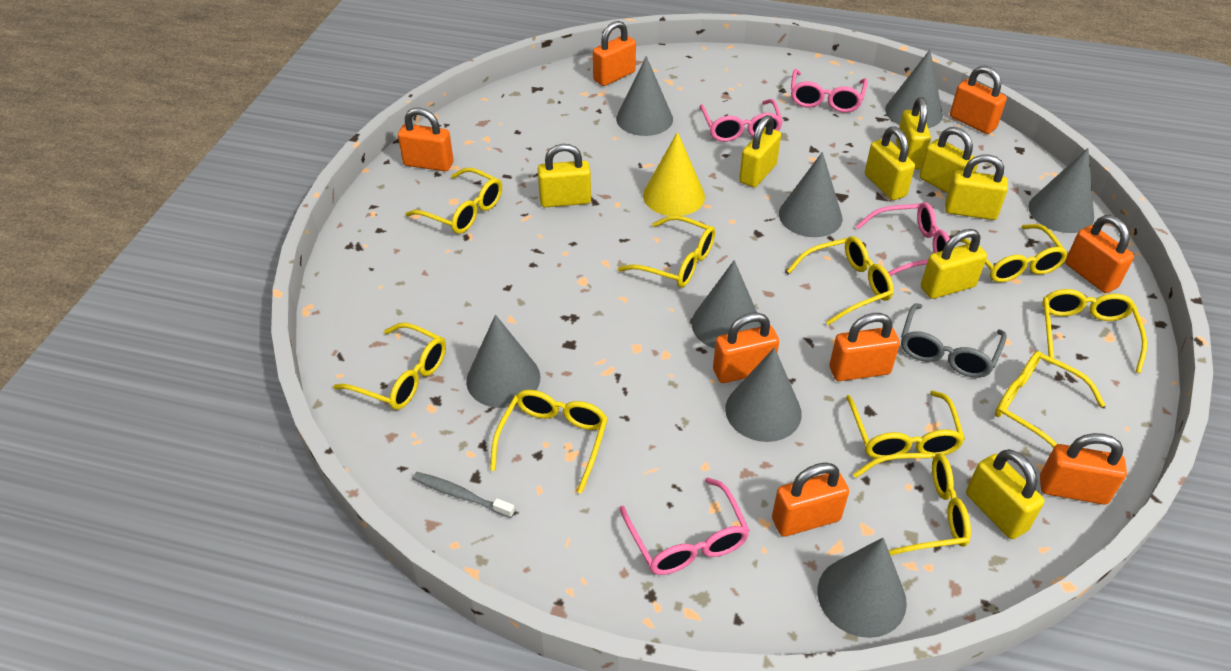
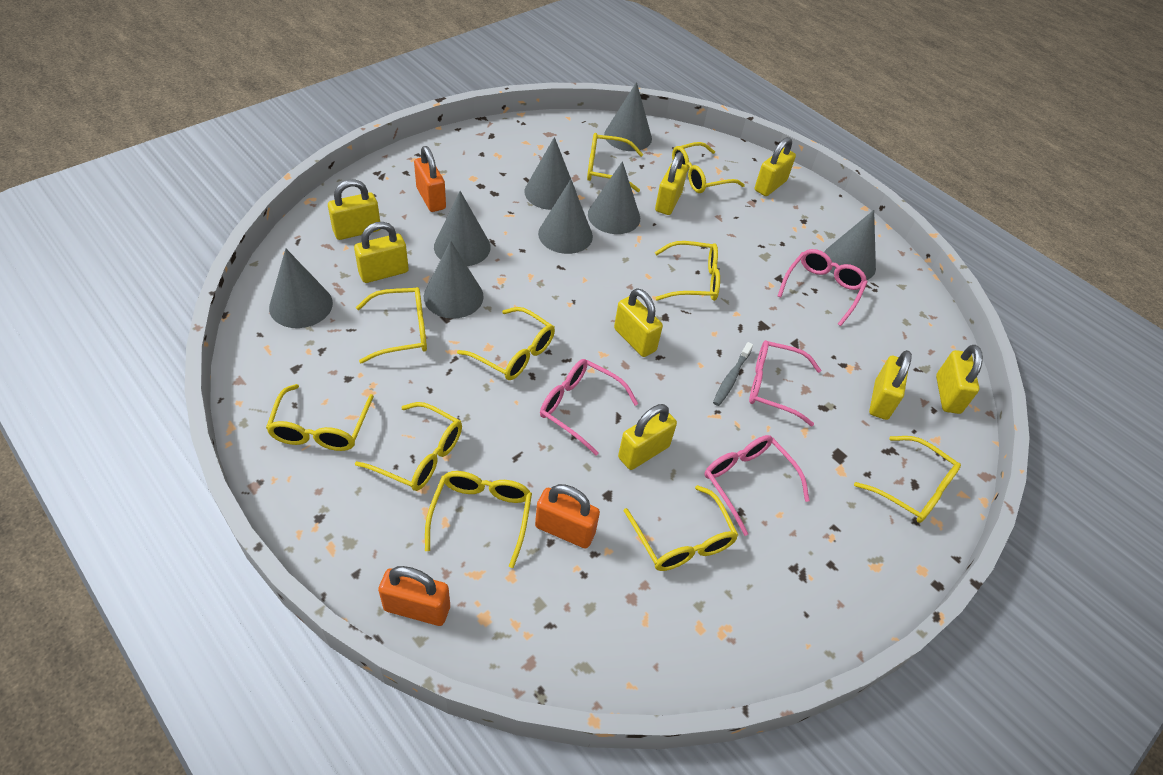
grey glasses: 1 -> 0
orange padlock: 8 -> 3
yellow cone: 1 -> 0

